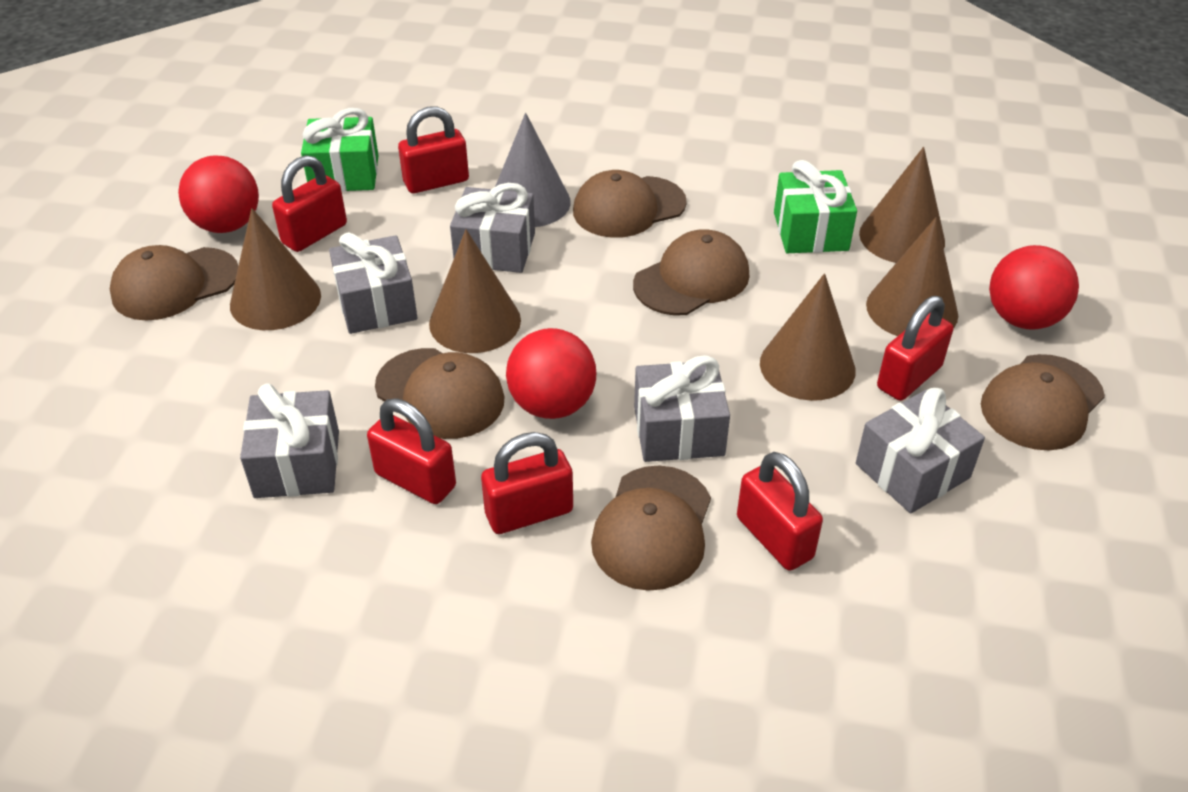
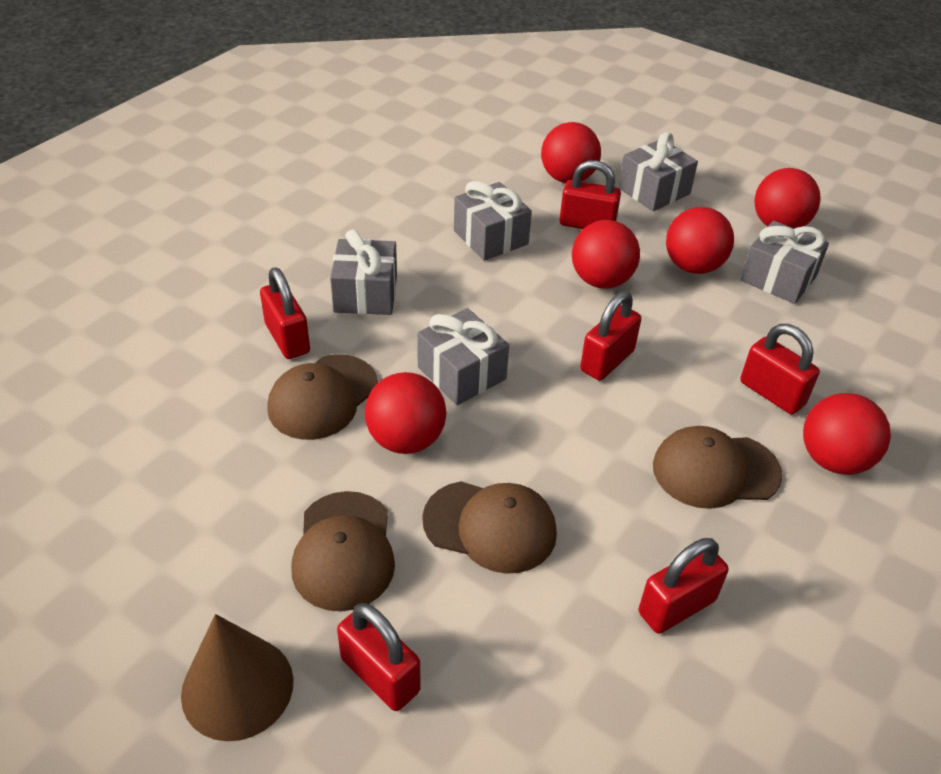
brown cap: 6 -> 4
brown cone: 5 -> 1
green gift: 2 -> 0
grey cone: 1 -> 0
red ball: 3 -> 6

